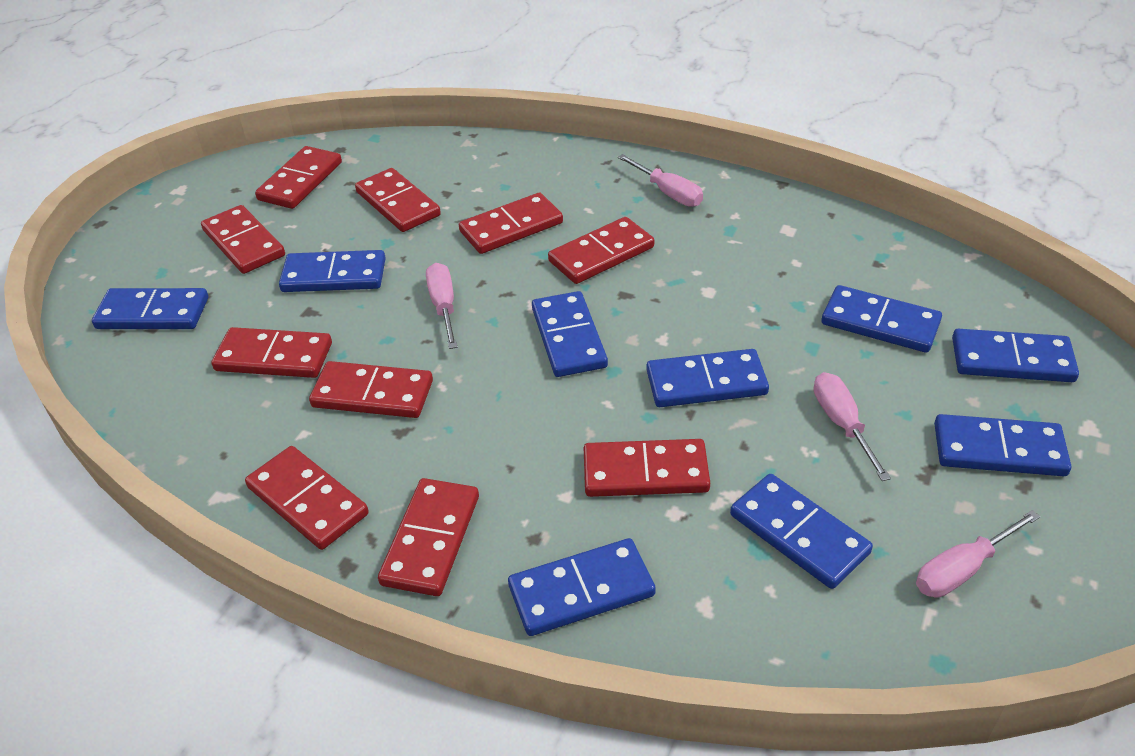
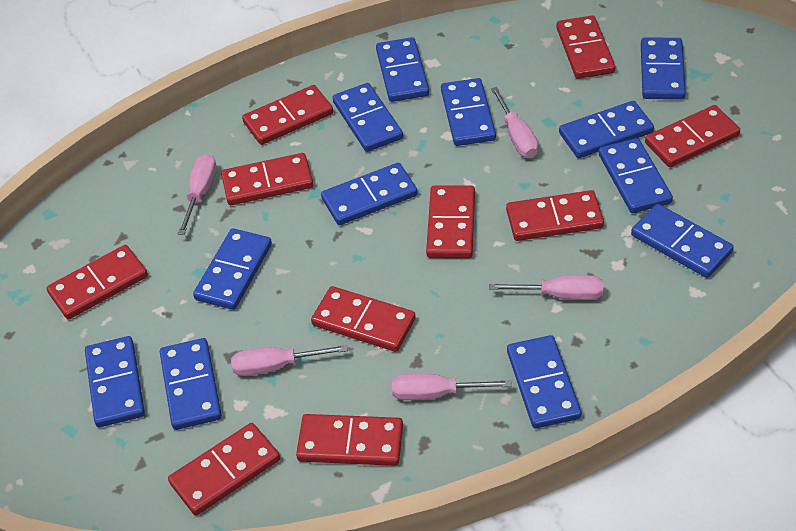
blue domino: 9 -> 12
pink screwdriver: 4 -> 5

